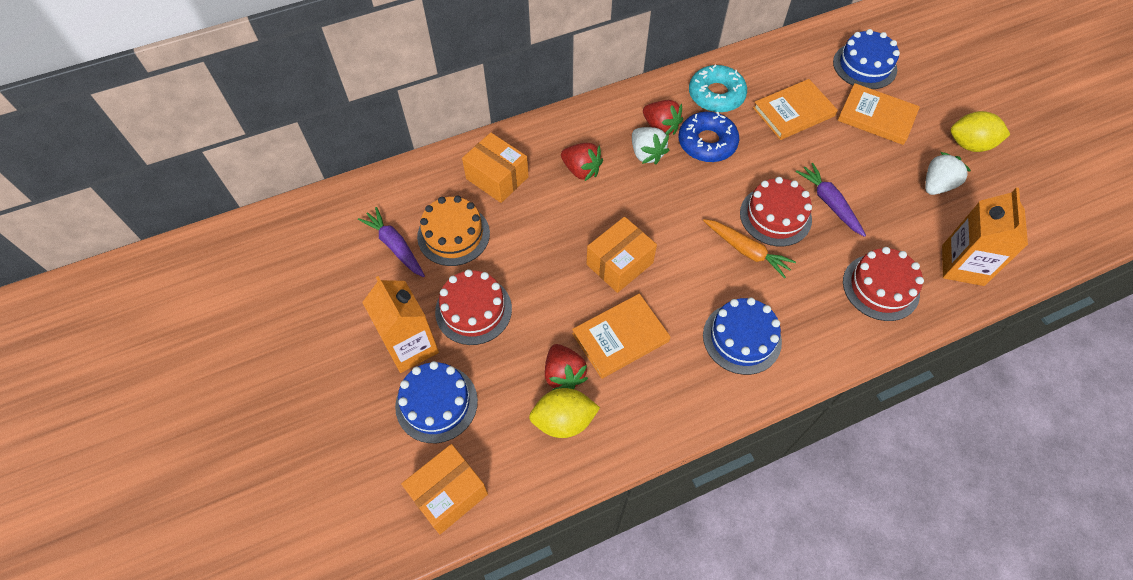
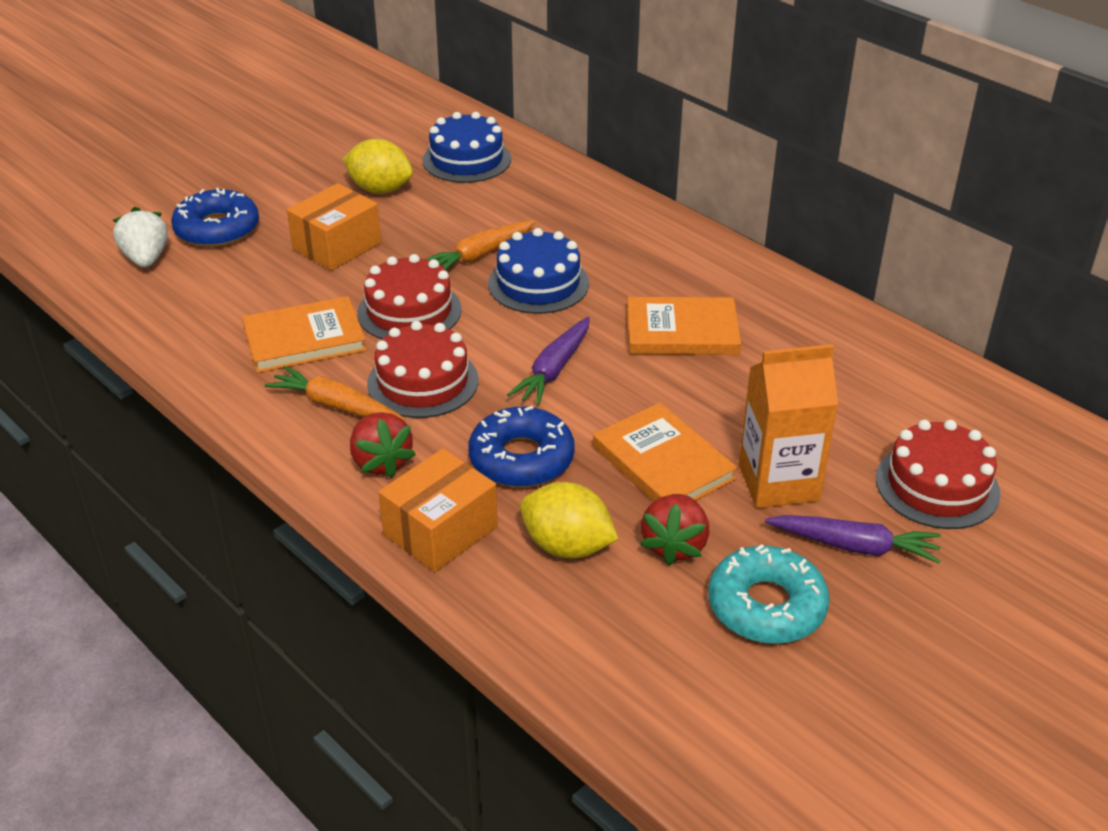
blue cake: 3 -> 2
blue donut: 1 -> 2
orange box: 3 -> 2
orange cake: 1 -> 0
orange carrot: 1 -> 2
orange carton: 2 -> 1
red strawberry: 3 -> 2
white strawberry: 2 -> 1

